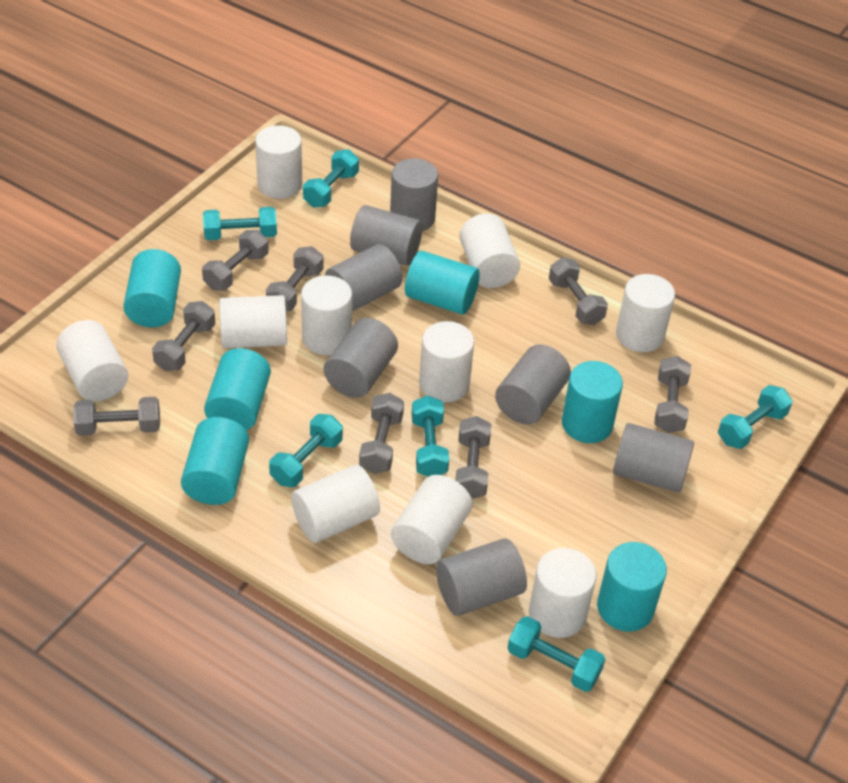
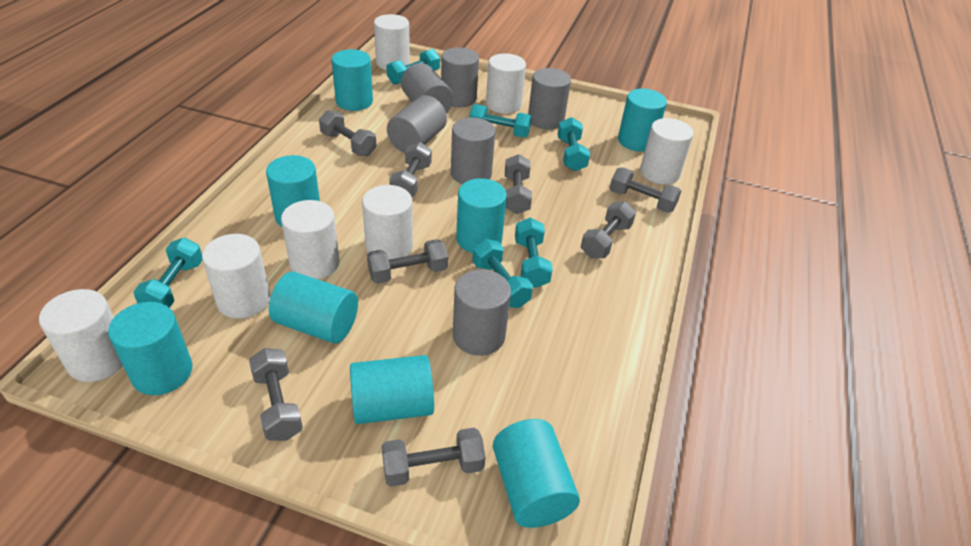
grey cylinder: 7 -> 6
turquoise cylinder: 6 -> 8
white cylinder: 10 -> 7

